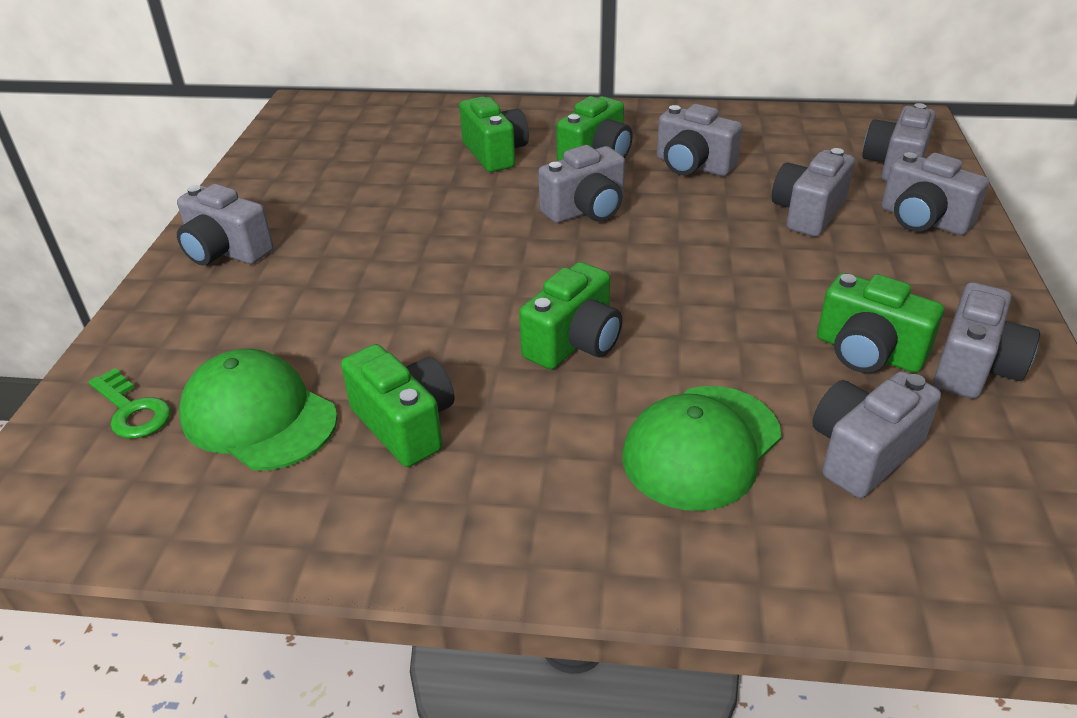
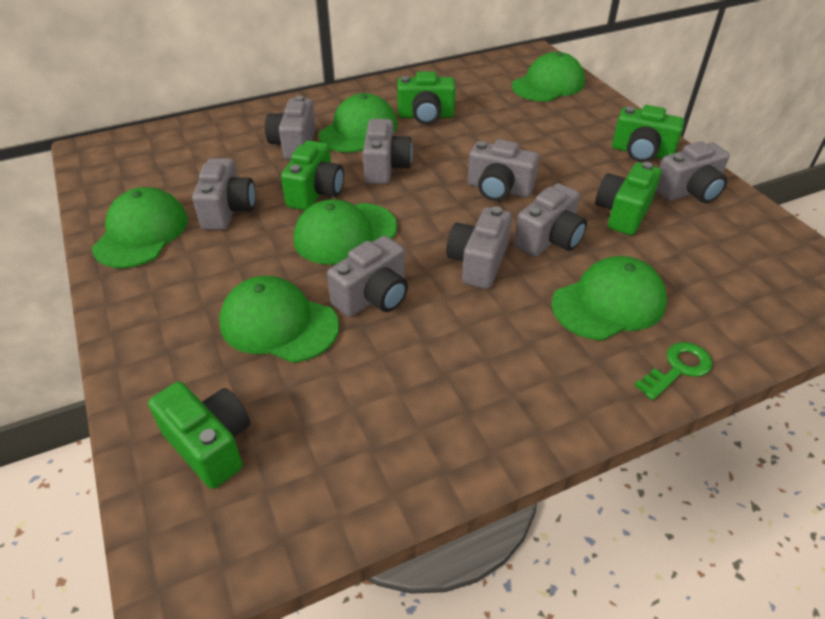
green cap: 2 -> 6

